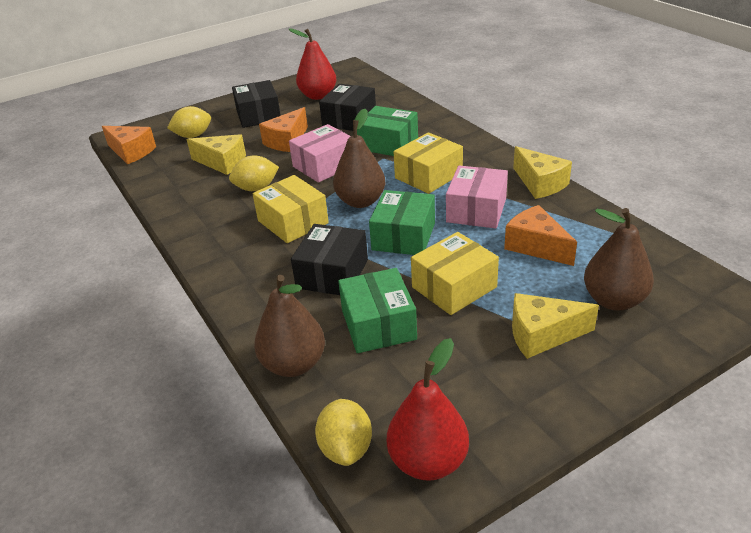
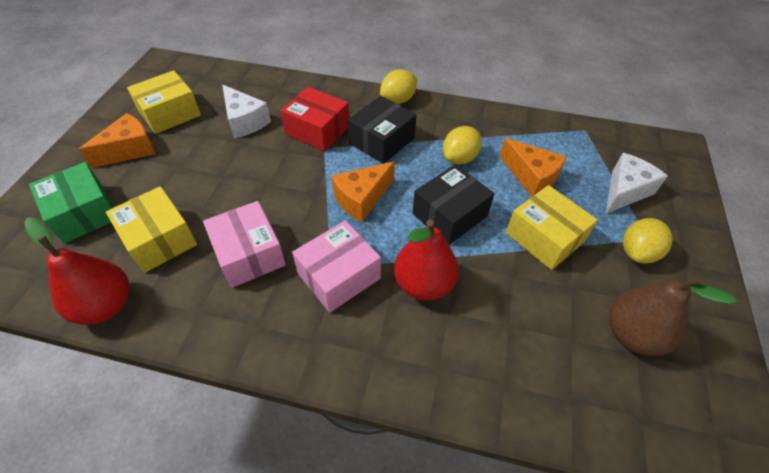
black box: 3 -> 2
brown pear: 3 -> 1
green box: 3 -> 1
red box: 0 -> 1
white cheese: 0 -> 2
yellow cheese: 3 -> 0

